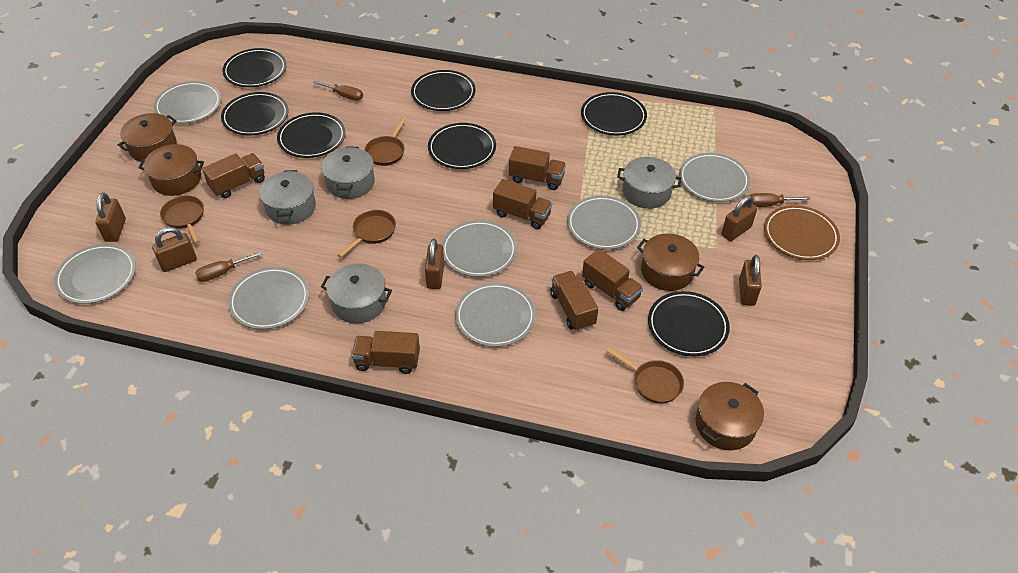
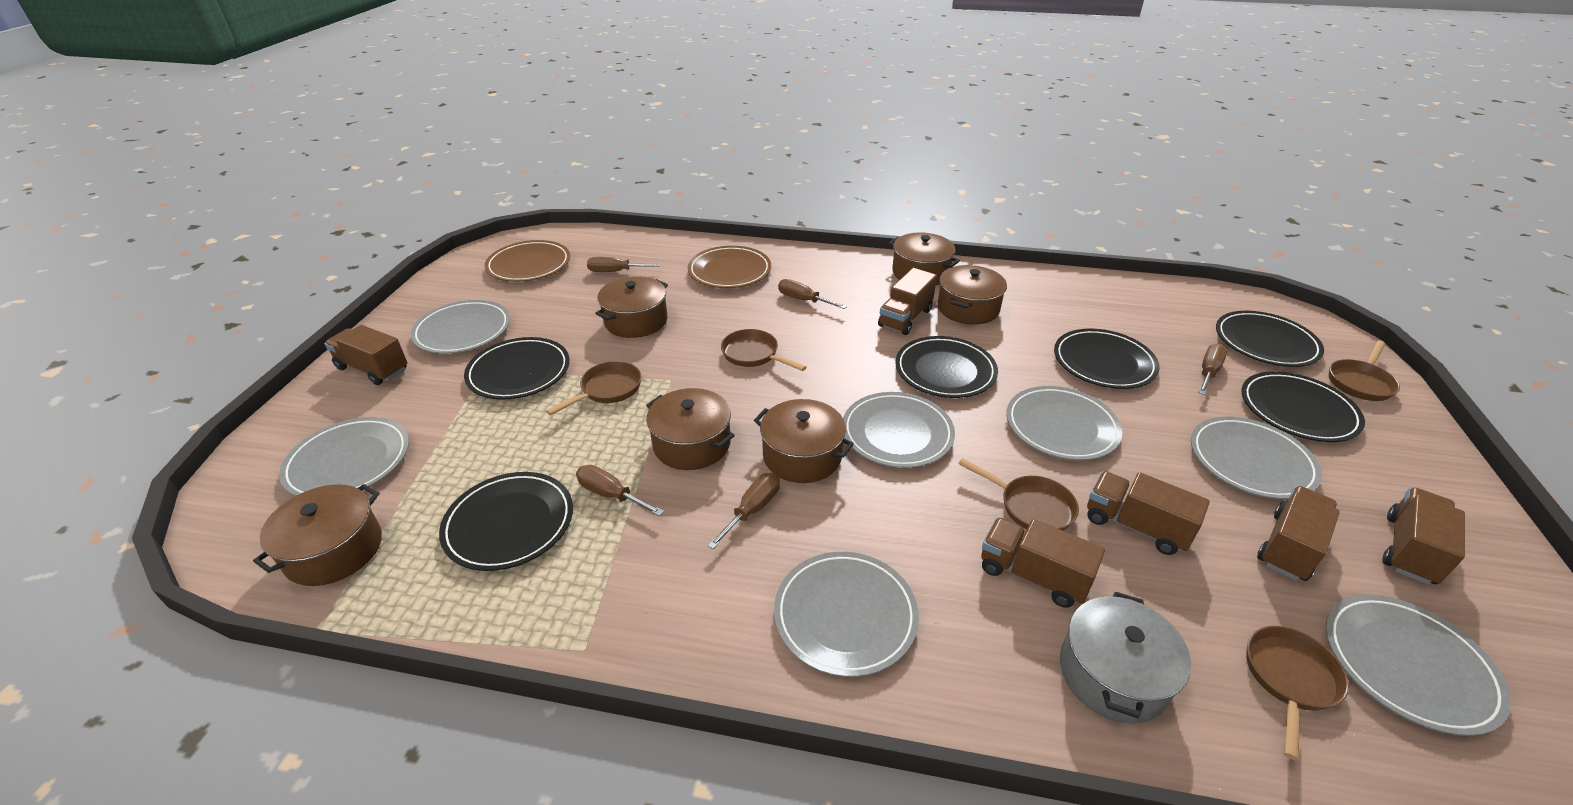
black plate: 7 -> 6
brown padlock: 5 -> 0
brown pan: 4 -> 5
brown plate: 1 -> 2
brown pot: 4 -> 6
brown screwdriver: 3 -> 5
grey pot: 4 -> 1

